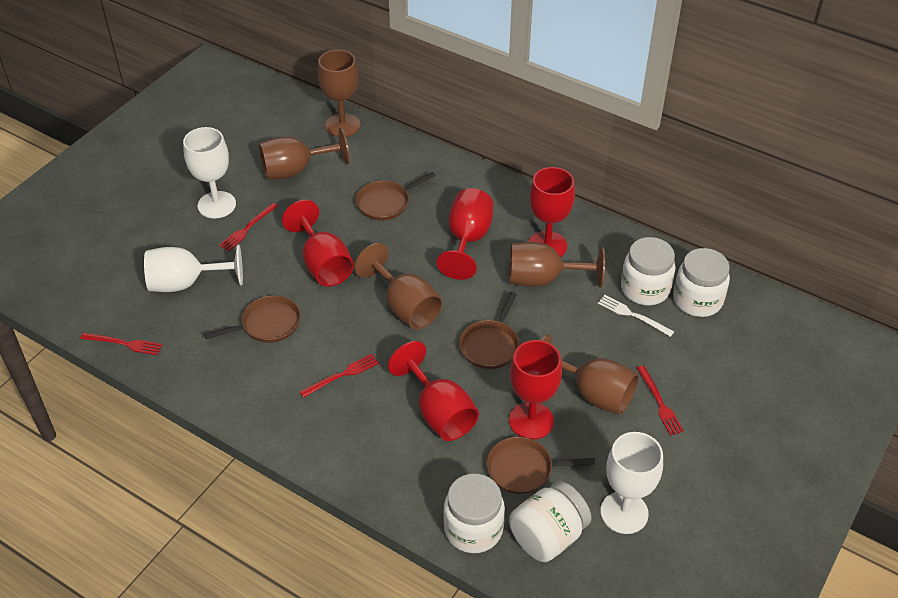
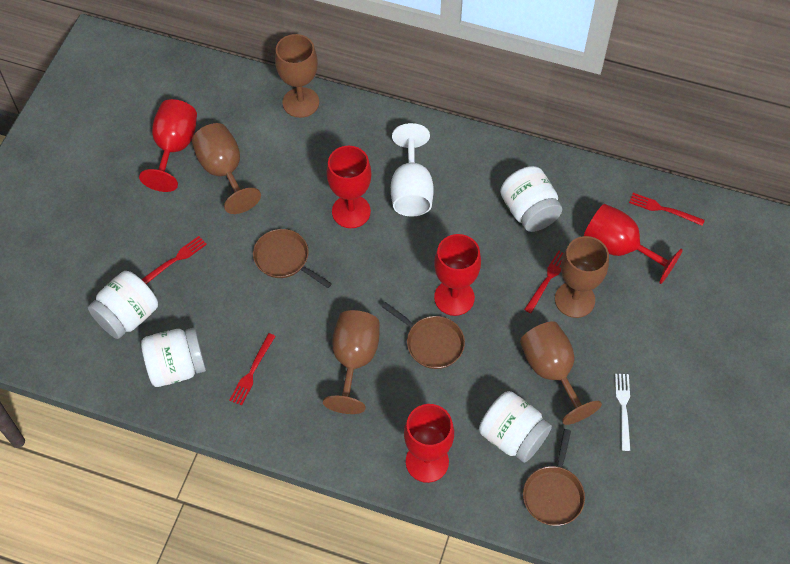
brown pan: 4 -> 3
white goblet: 3 -> 1

